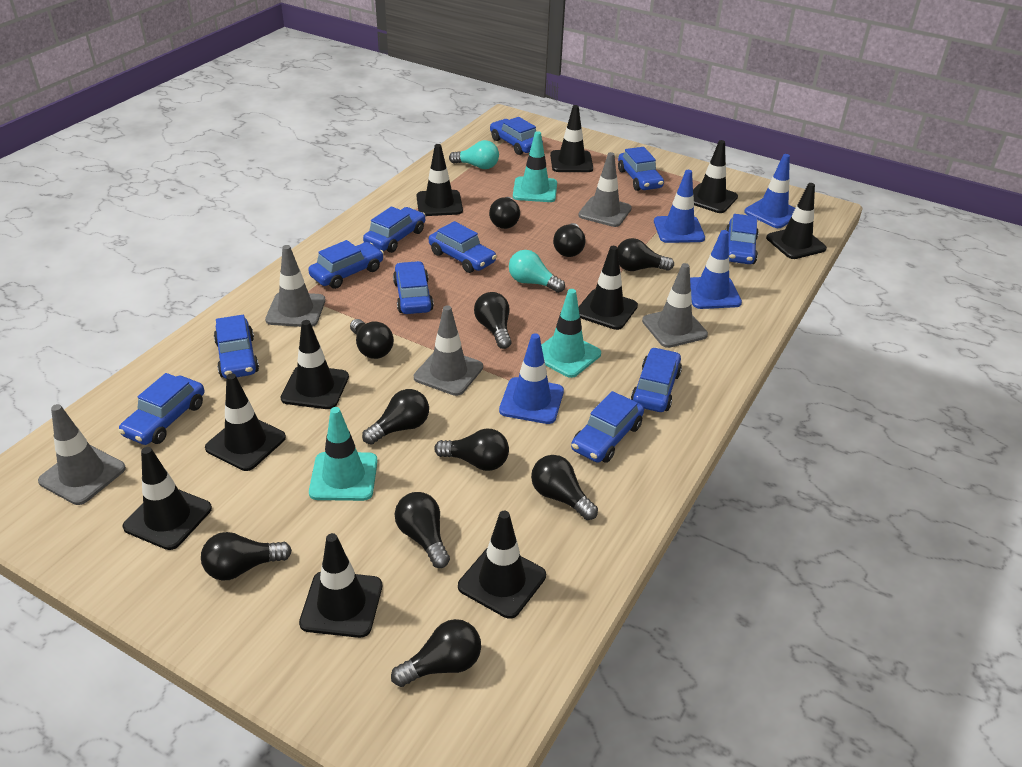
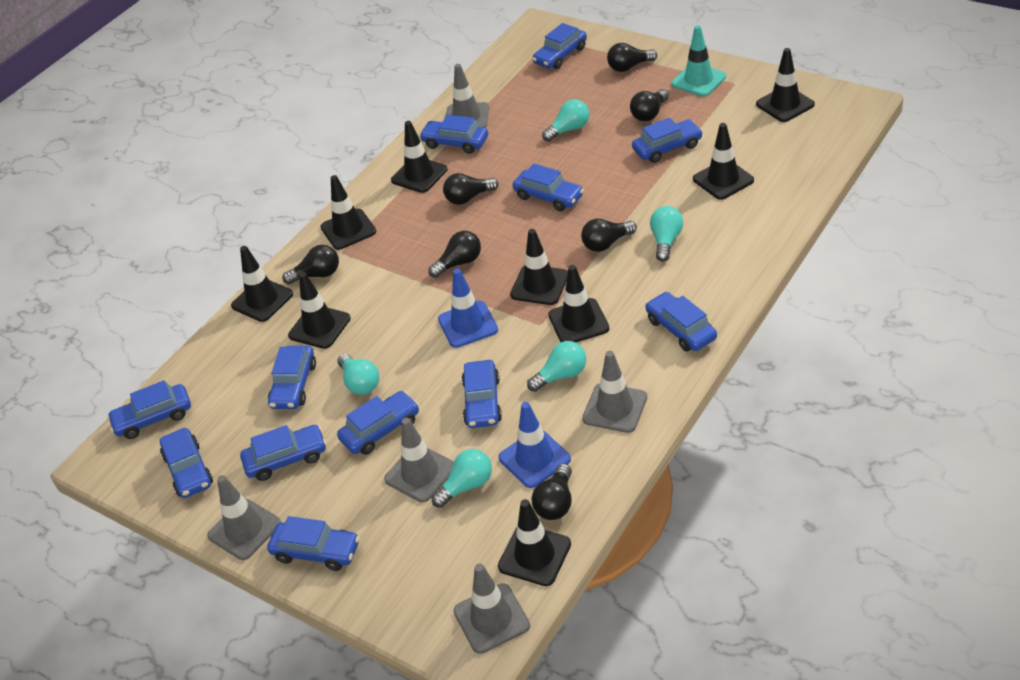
black light bulb: 11 -> 7
black traffic cone: 10 -> 9
blue car: 11 -> 12
blue traffic cone: 4 -> 2
turquoise light bulb: 2 -> 5
turquoise traffic cone: 3 -> 1

